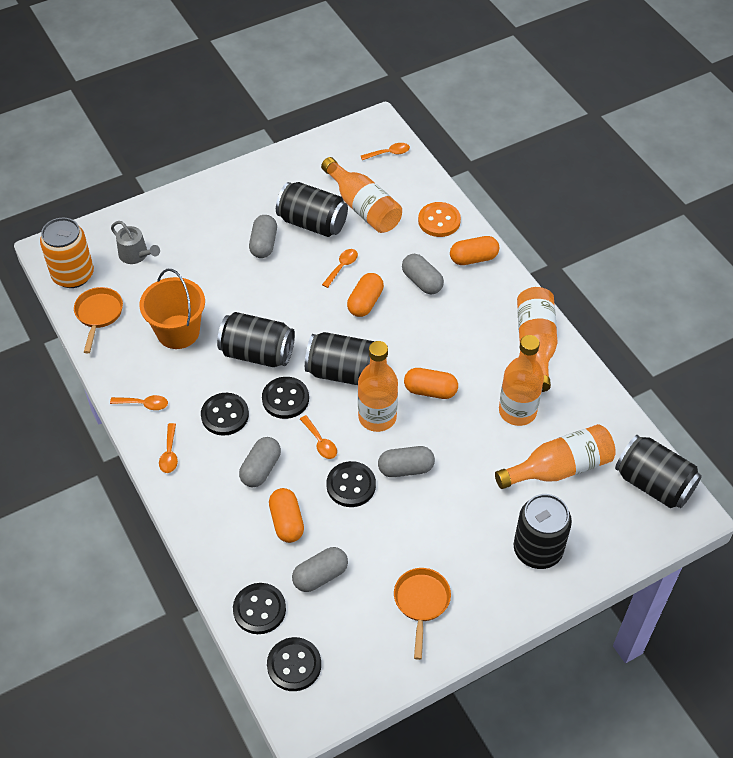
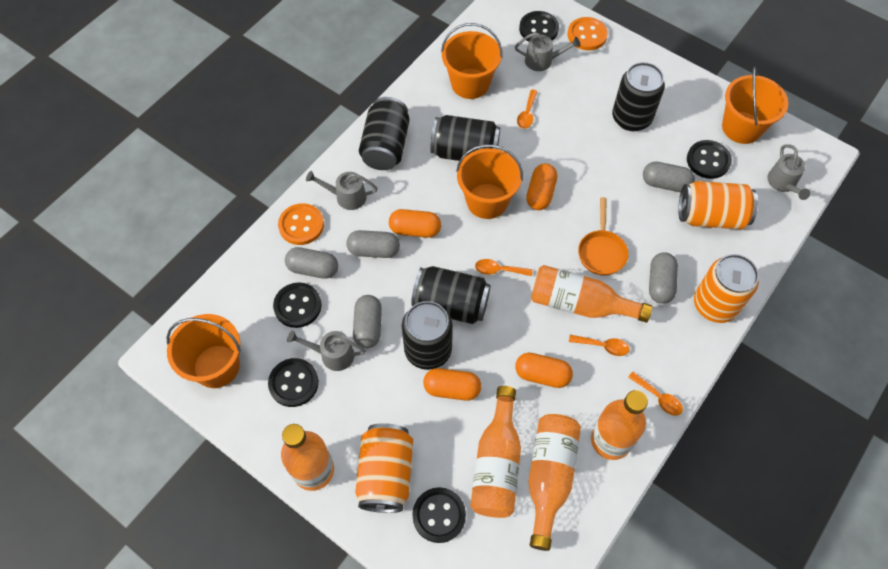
grey watering can: 1 -> 4
orange bucket: 1 -> 4
orange button: 1 -> 2
orange can: 1 -> 3
orange pan: 2 -> 1
orange spoon: 5 -> 4

